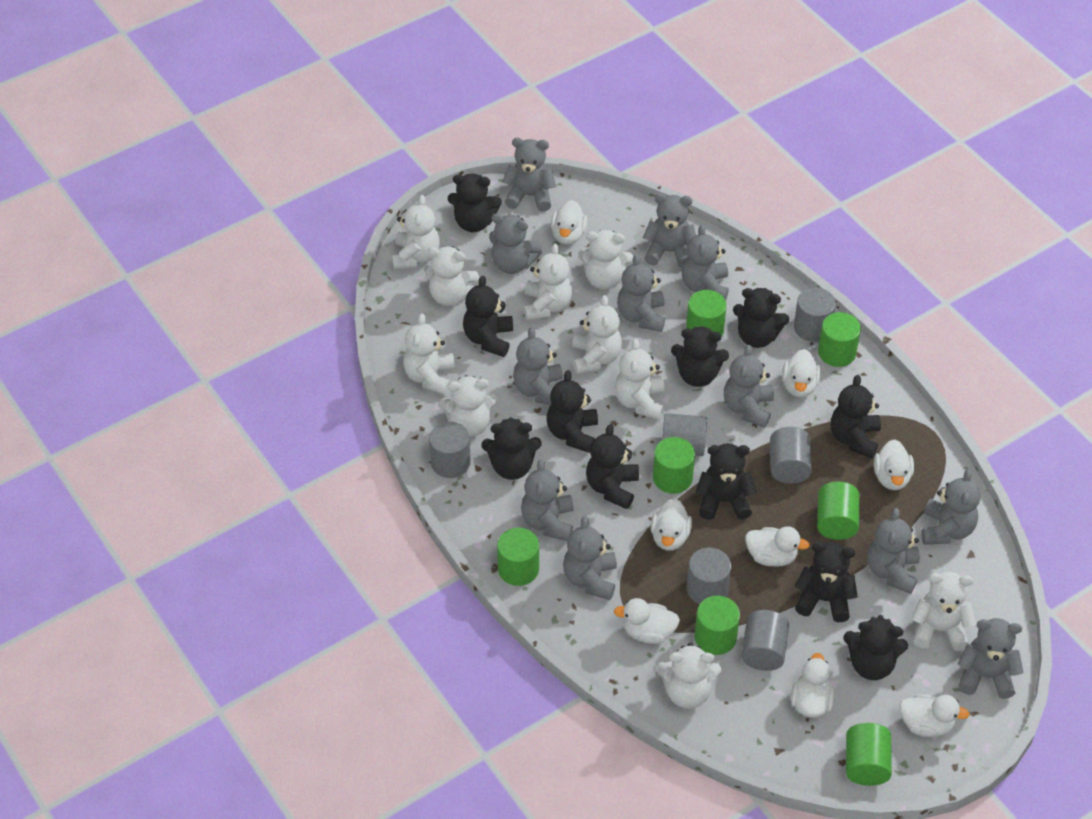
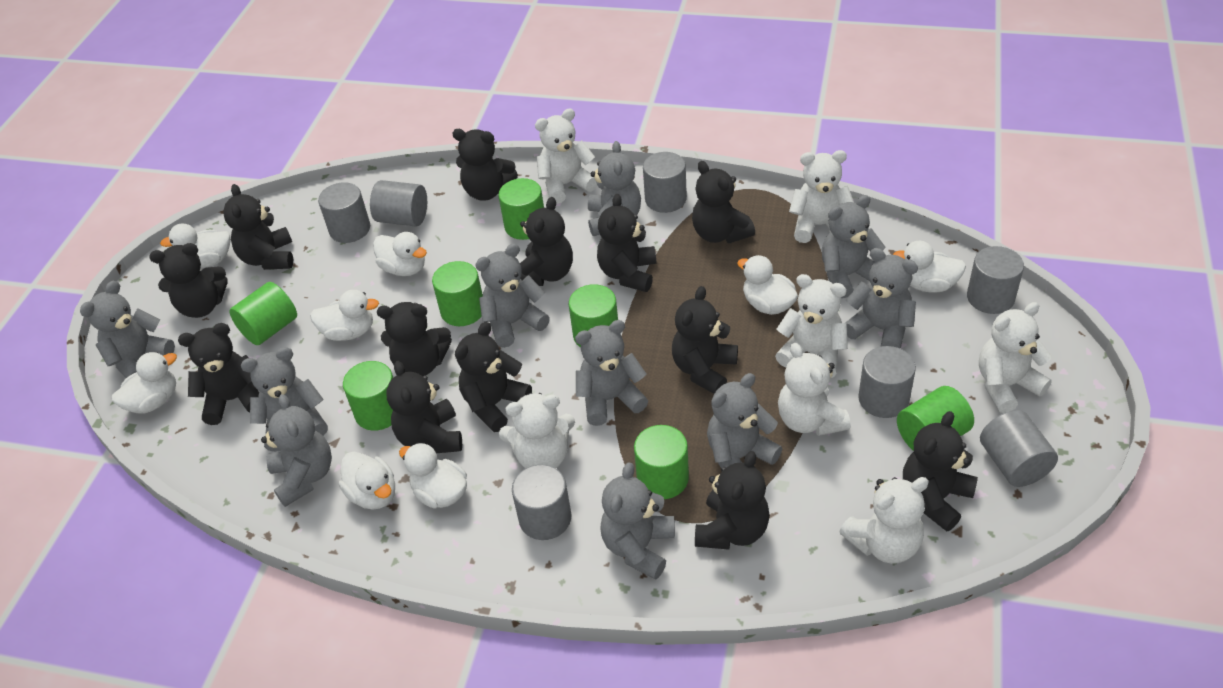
black teddy bear: 11 -> 13
grey cylinder: 6 -> 7
grey teddy bear: 12 -> 10
white teddy bear: 10 -> 7

